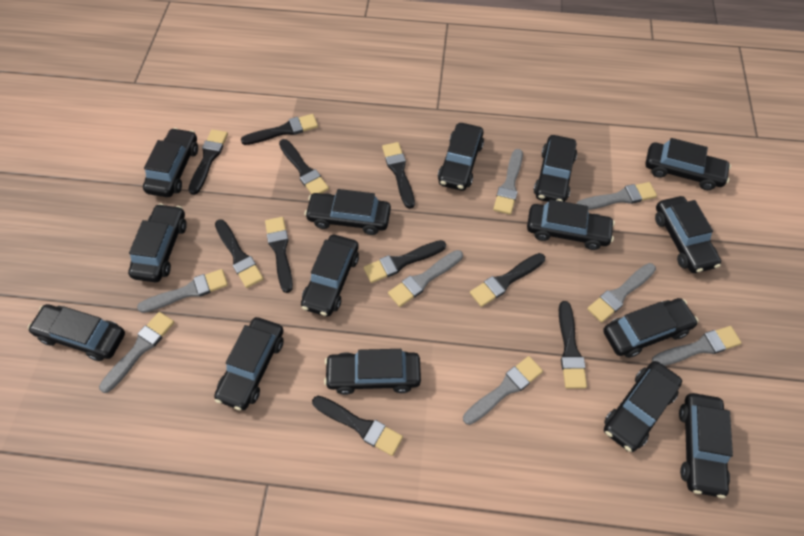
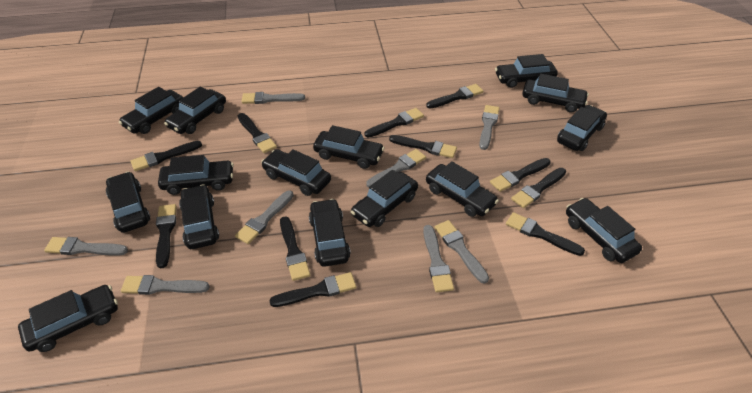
black brush: 10 -> 11

